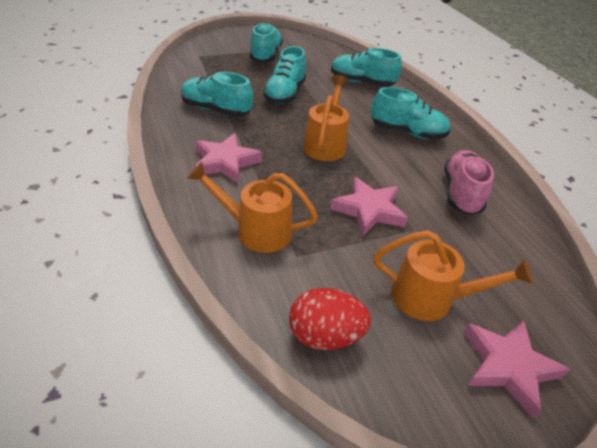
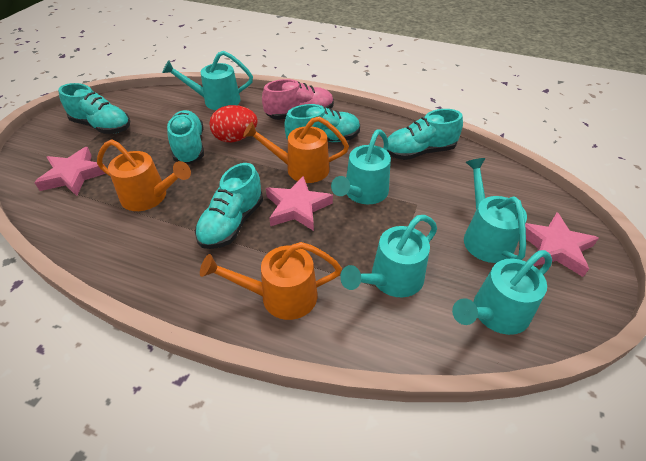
turquoise watering can: 0 -> 5

